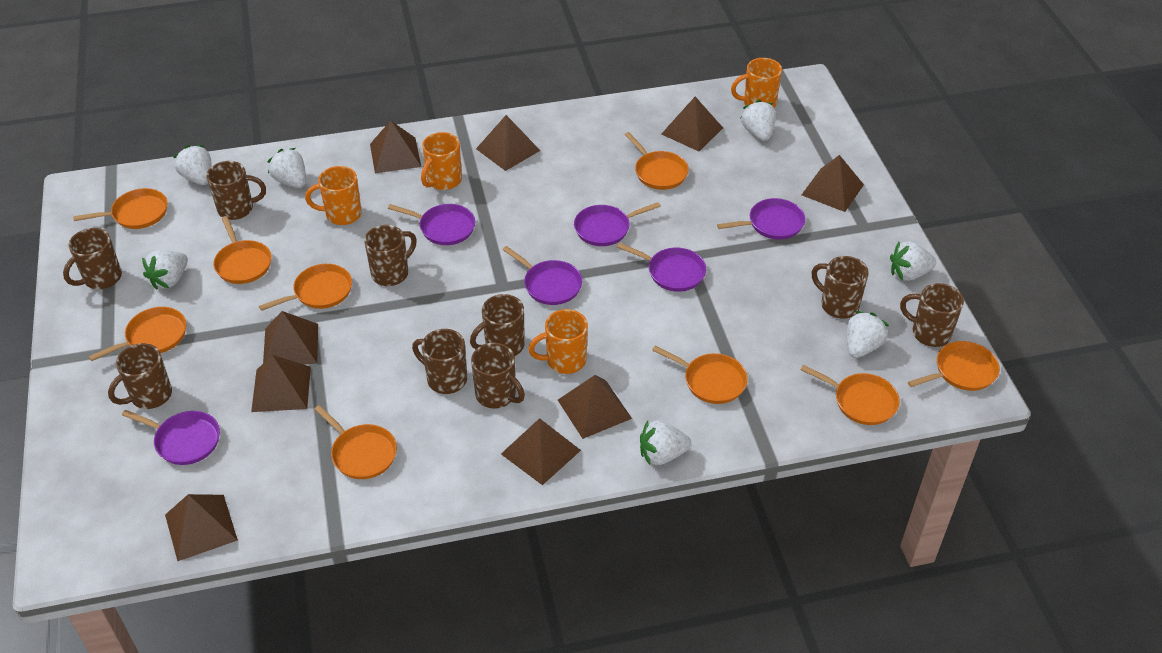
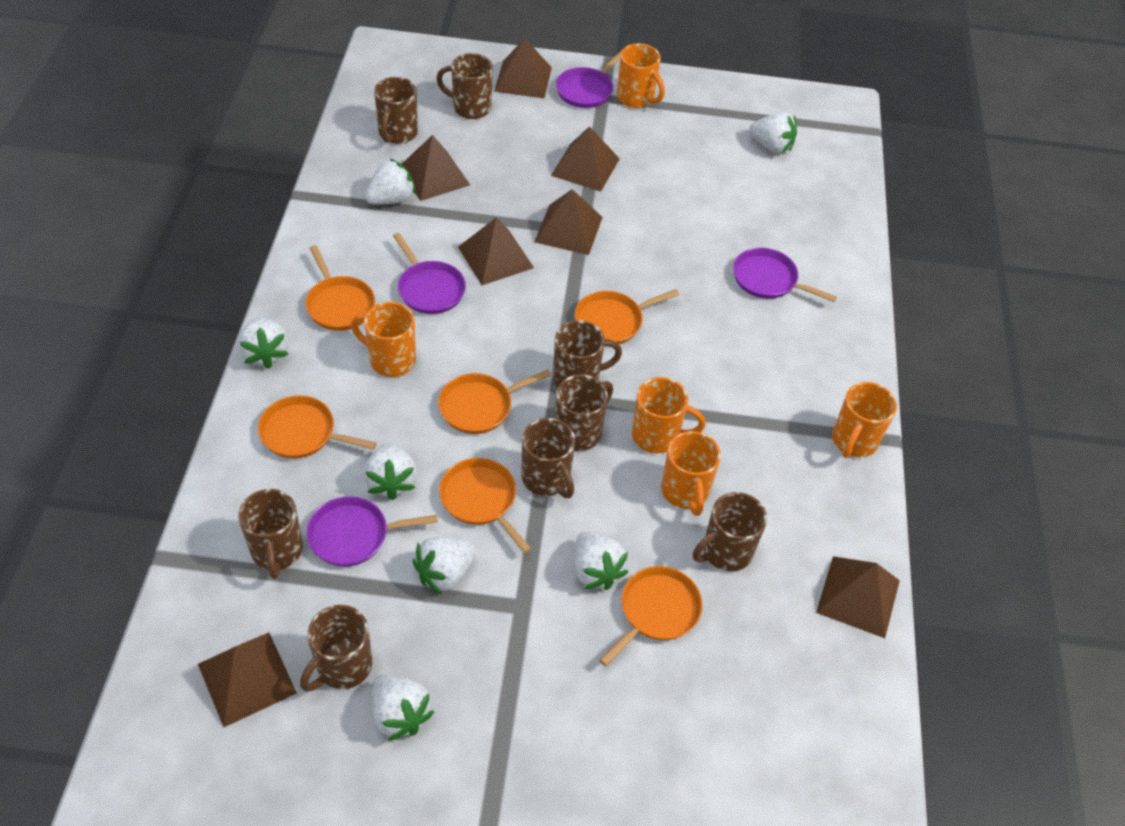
brown mug: 9 -> 8
brown pyramid: 9 -> 7
orange mug: 4 -> 5
orange pan: 9 -> 6
purple pan: 6 -> 4

